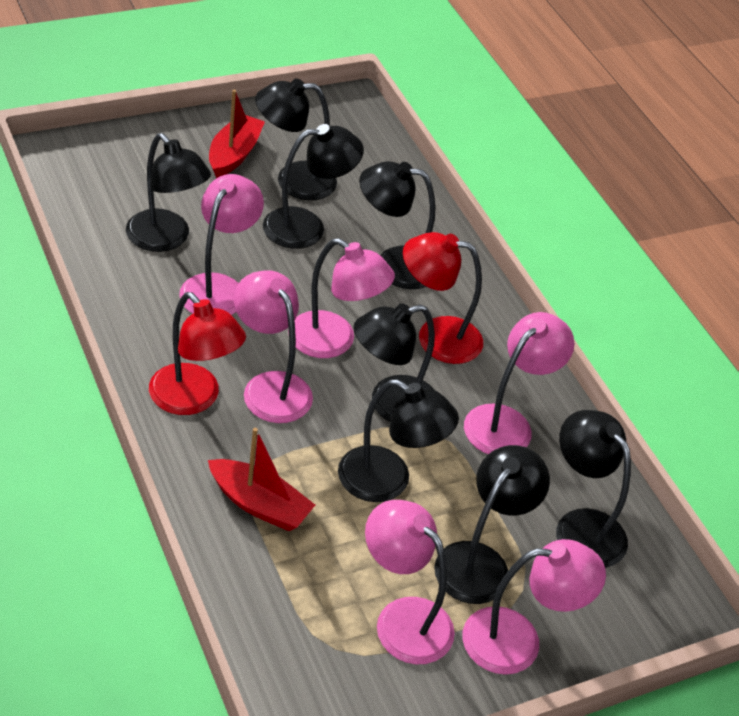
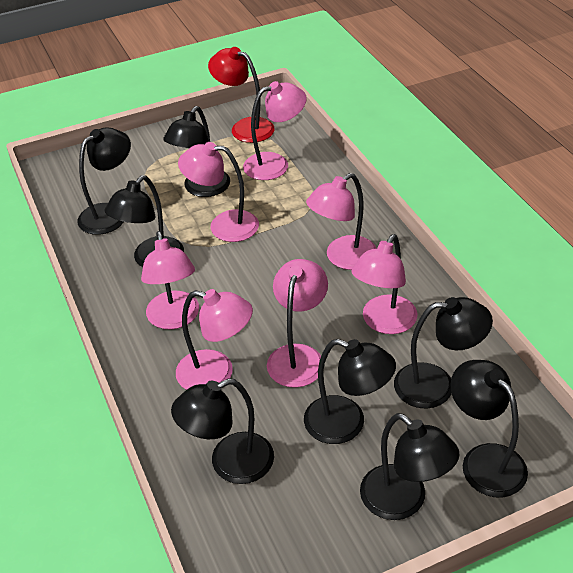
pink lamp: 6 -> 7
red boat: 2 -> 0
red lamp: 2 -> 1

